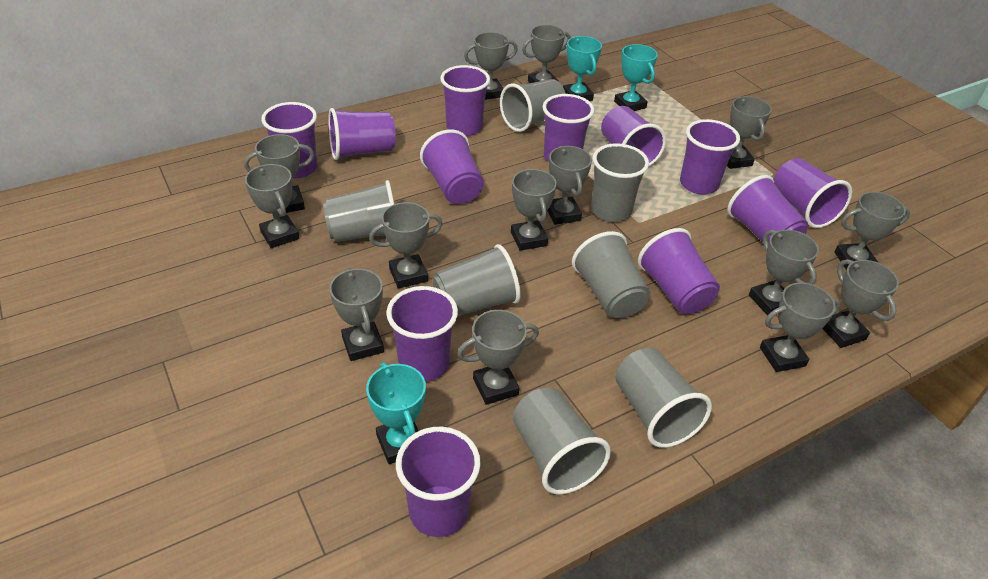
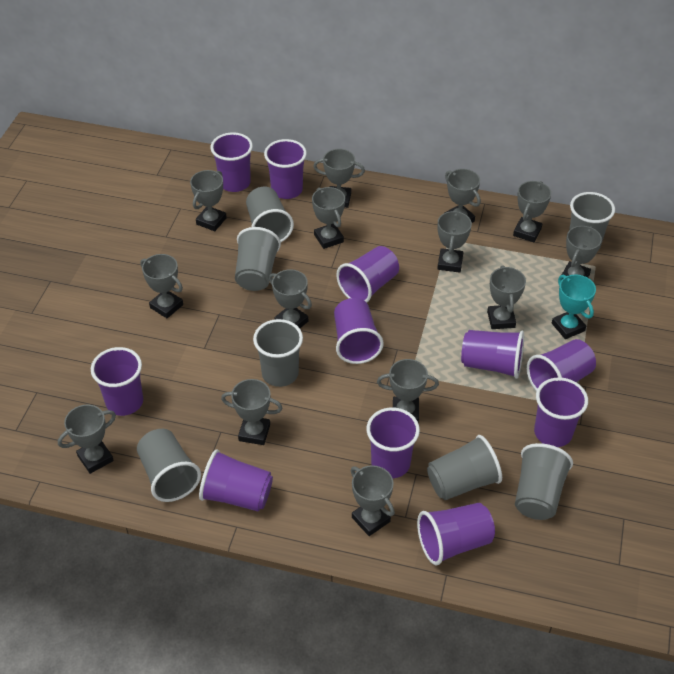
purple cup: 12 -> 11
turquoise trophy: 3 -> 1

